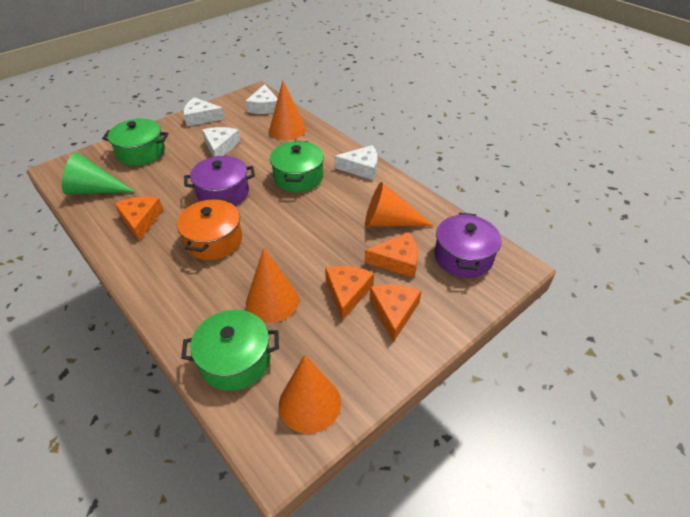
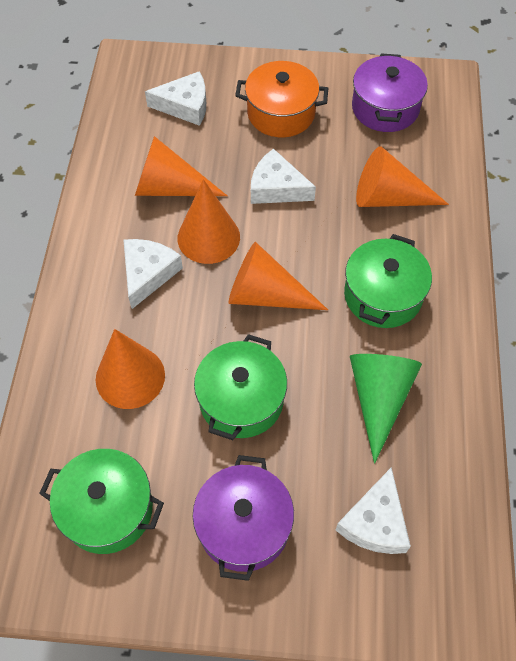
orange cheese: 4 -> 0
orange cone: 4 -> 5

